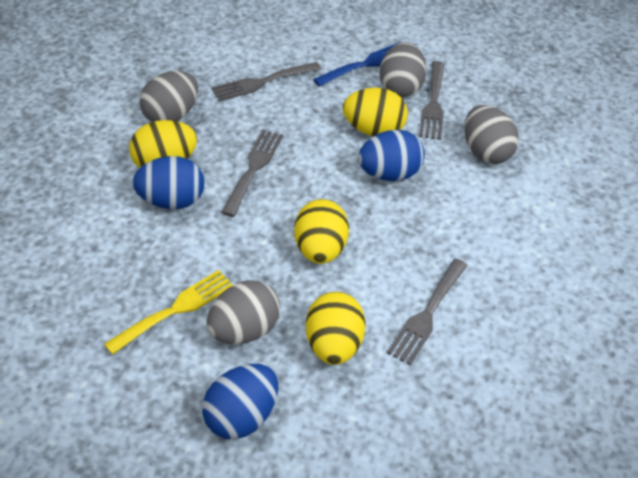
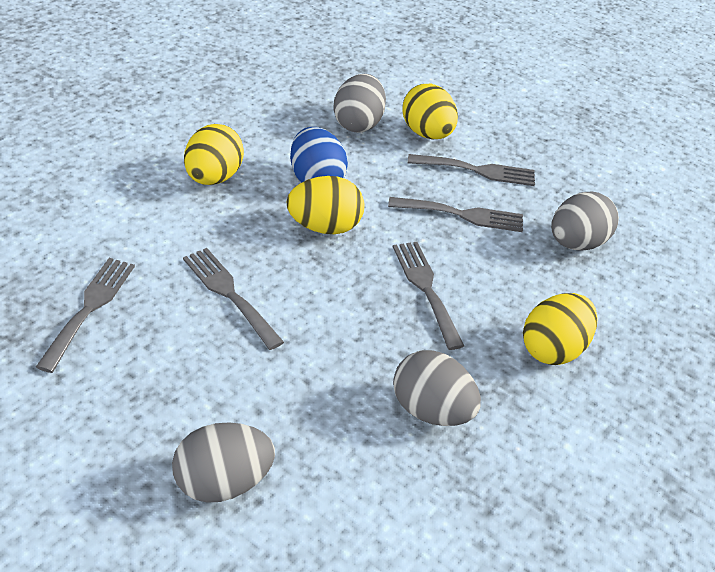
blue egg: 3 -> 1
blue fork: 1 -> 0
grey fork: 4 -> 5
yellow fork: 1 -> 0

